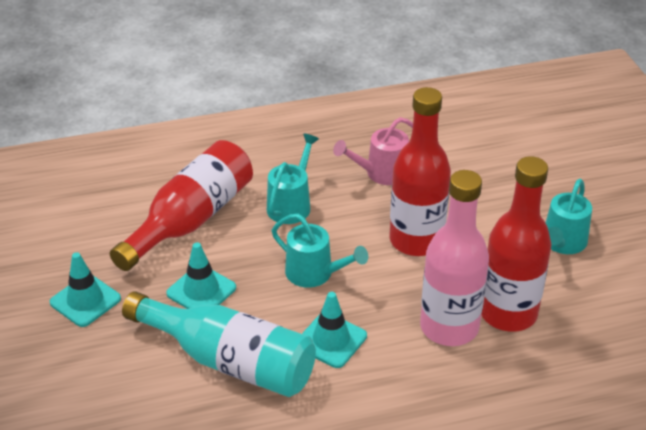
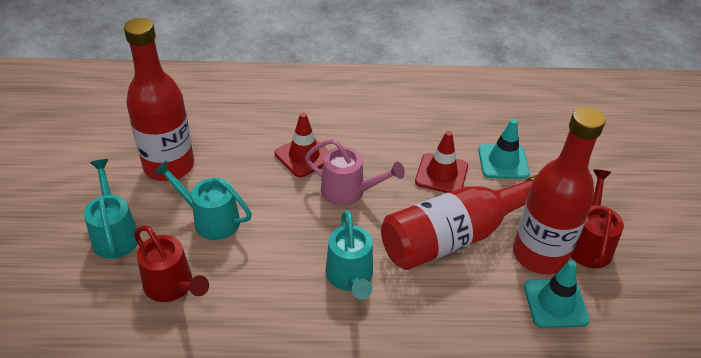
pink bottle: 1 -> 0
red traffic cone: 0 -> 2
red watering can: 0 -> 2
turquoise bottle: 1 -> 0
turquoise traffic cone: 3 -> 2

